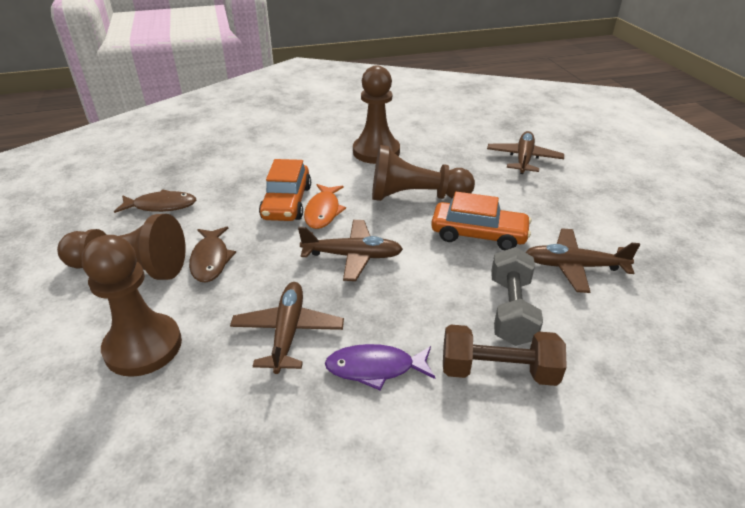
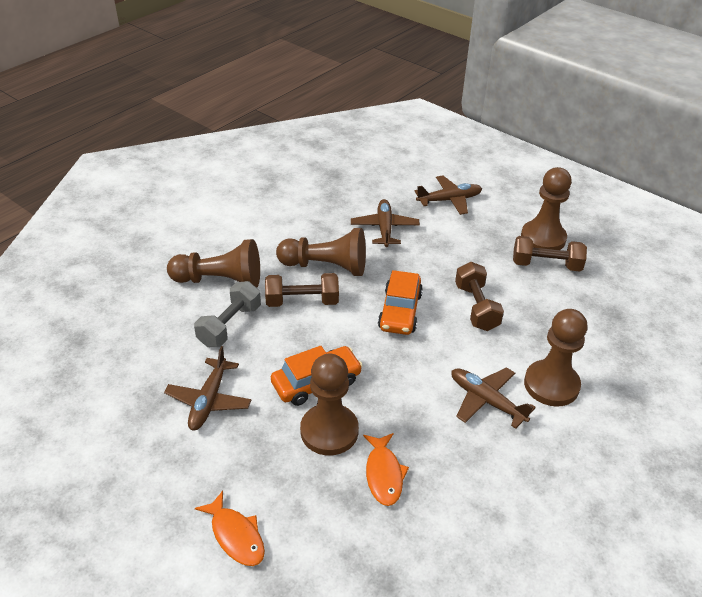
brown dumbbell: 1 -> 3
brown fish: 2 -> 0
brown pawn: 4 -> 5
orange fish: 1 -> 2
purple fish: 1 -> 0

